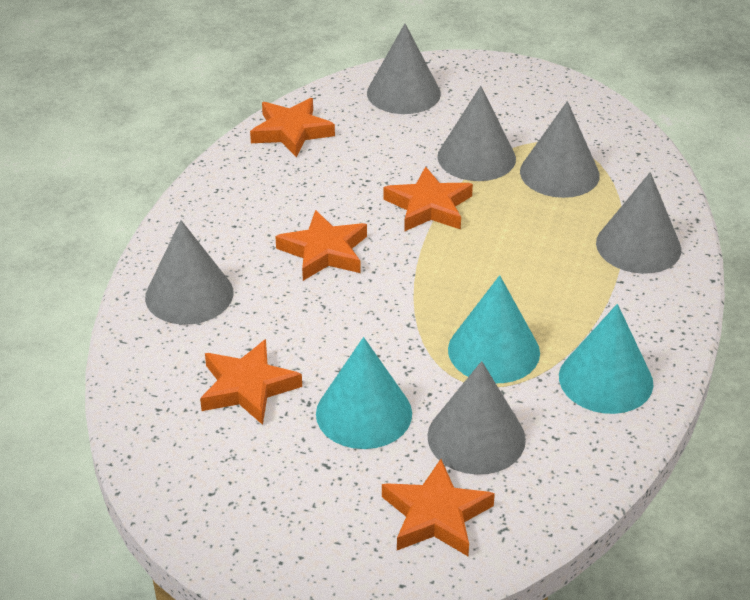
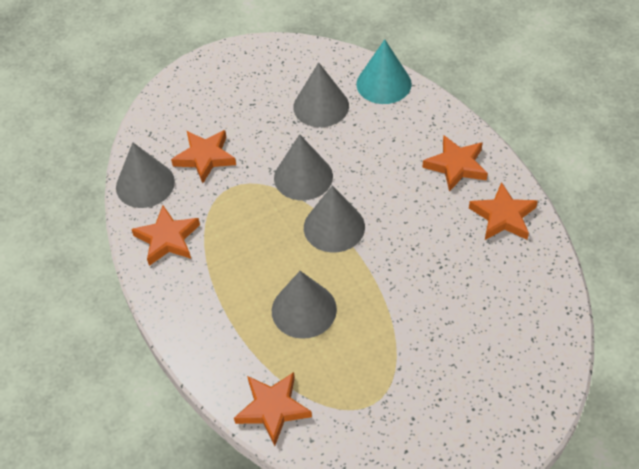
grey cone: 6 -> 5
turquoise cone: 3 -> 1

